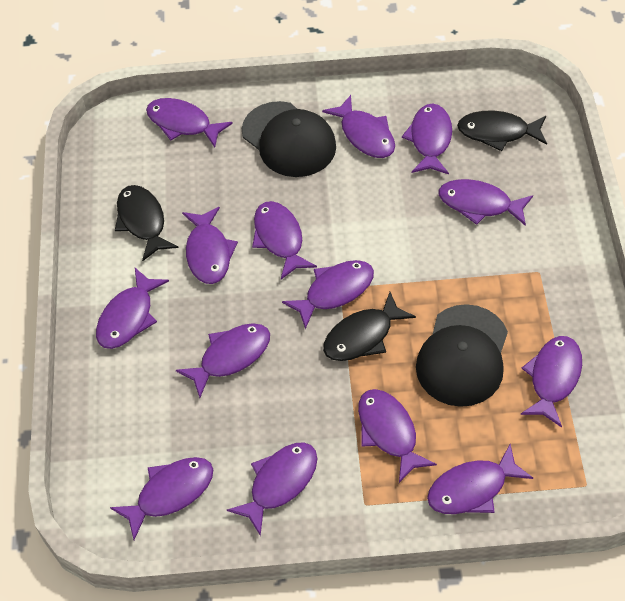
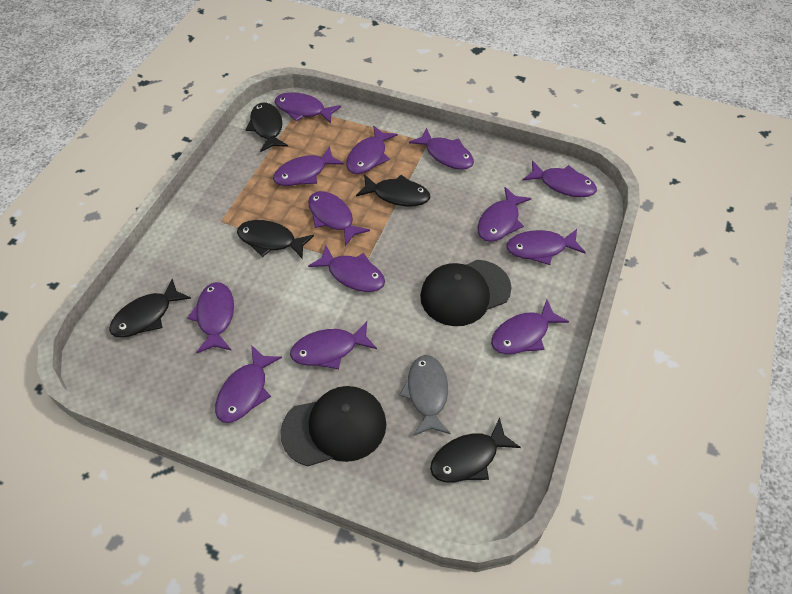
black fish: 3 -> 5
grey fish: 0 -> 1
purple fish: 14 -> 13

